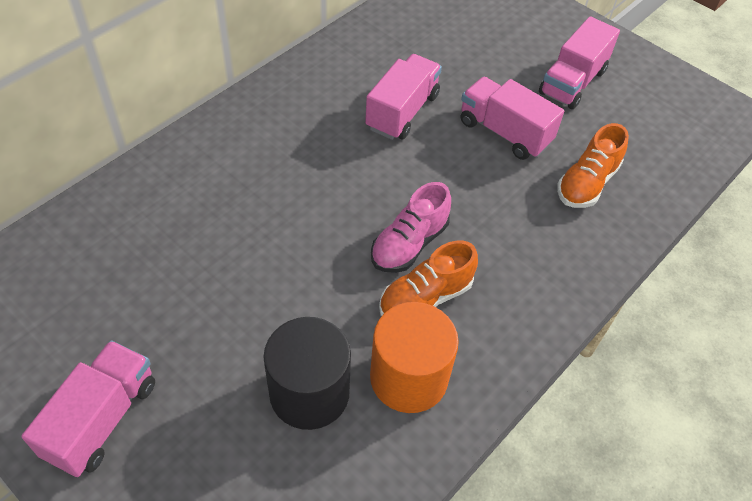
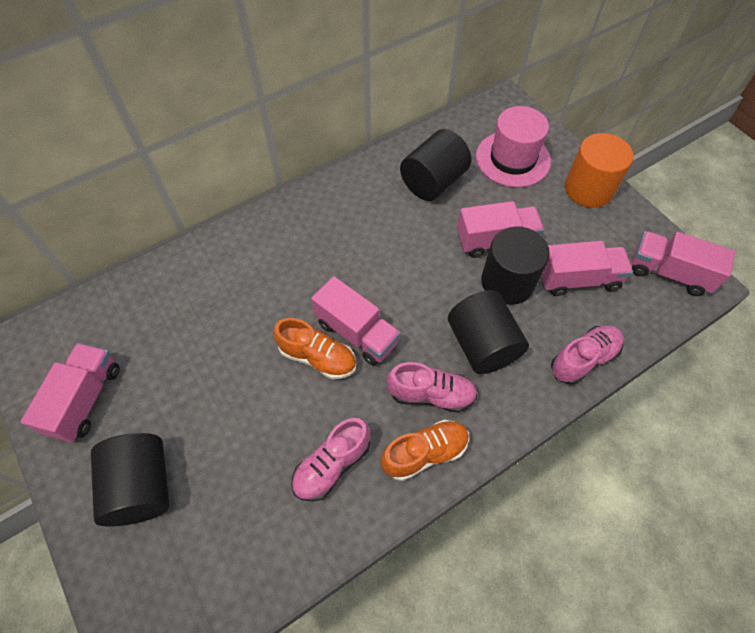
black cylinder: 1 -> 4
pink hat: 0 -> 1
pink shoe: 1 -> 3
pink truck: 4 -> 5

